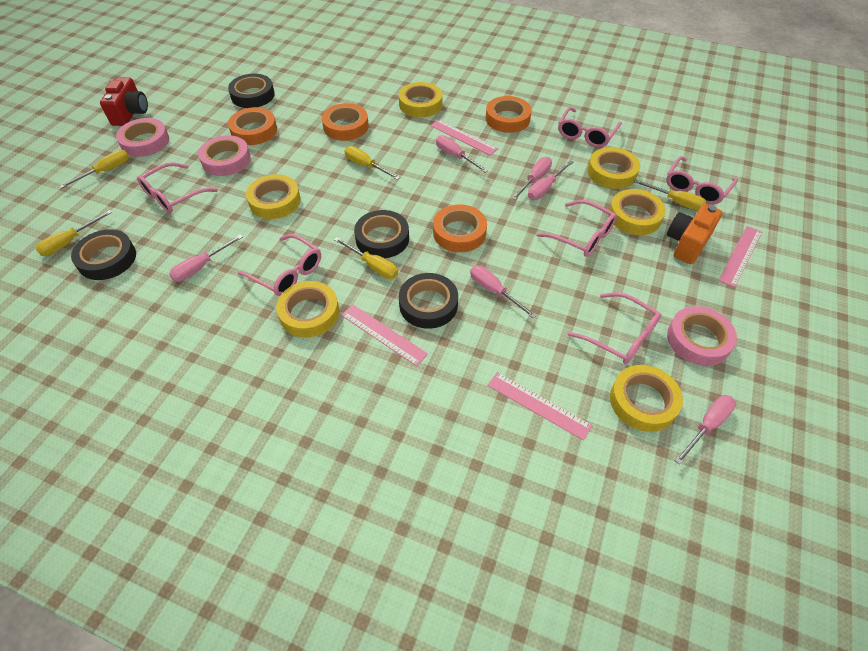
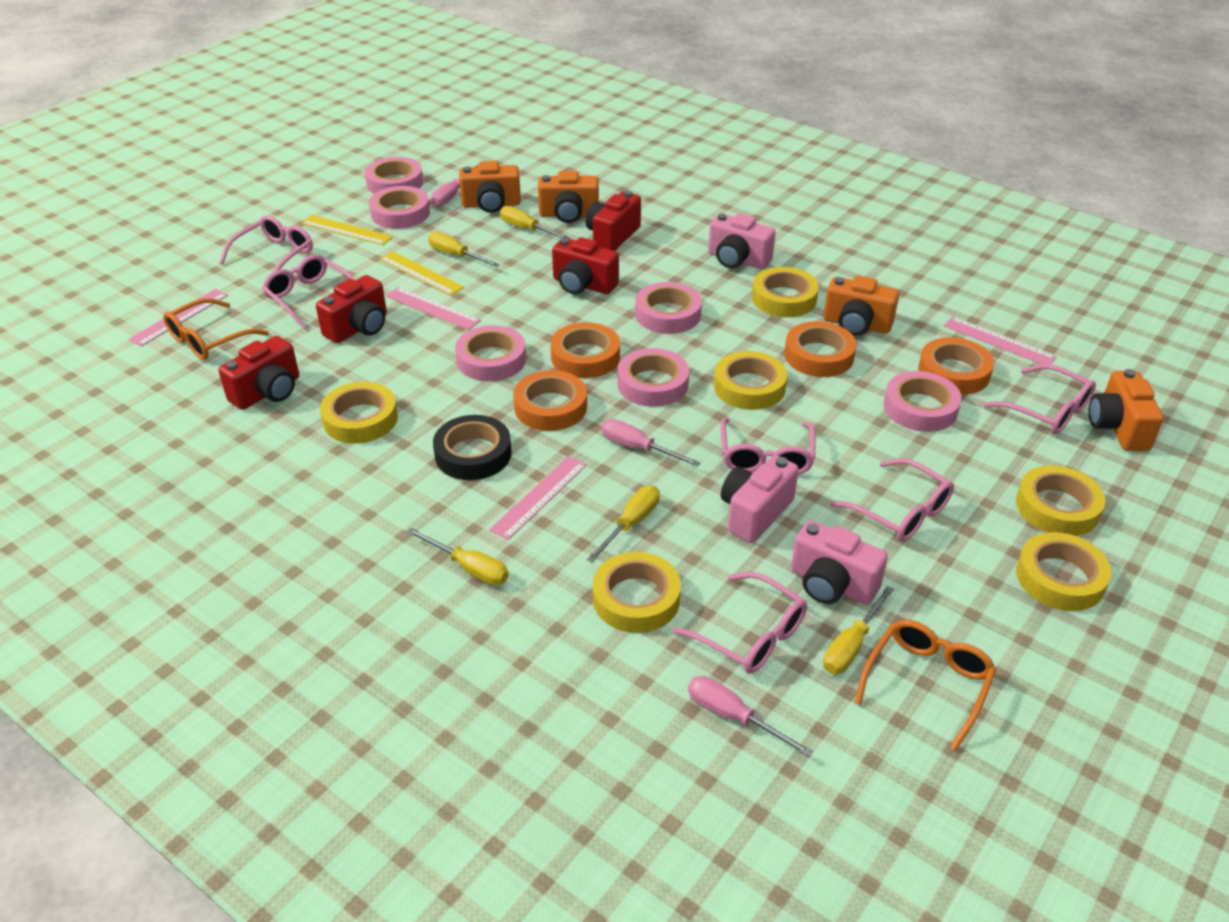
black tape: 4 -> 1
orange camera: 1 -> 4
orange glasses: 0 -> 2
pink camera: 0 -> 3
pink screwdriver: 6 -> 3
pink tape: 3 -> 6
red camera: 1 -> 4
yellow ruler: 0 -> 2

